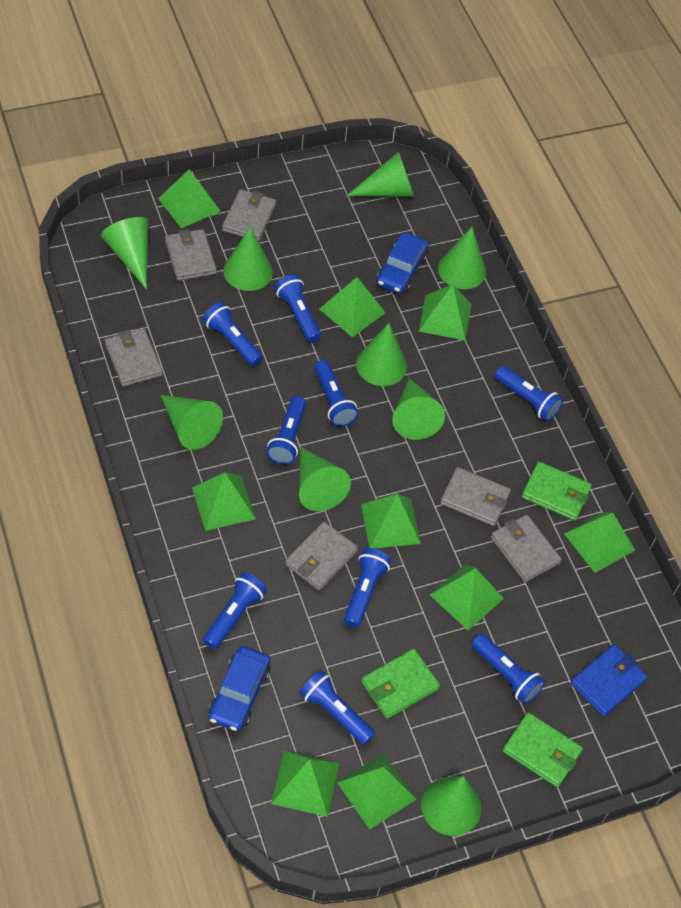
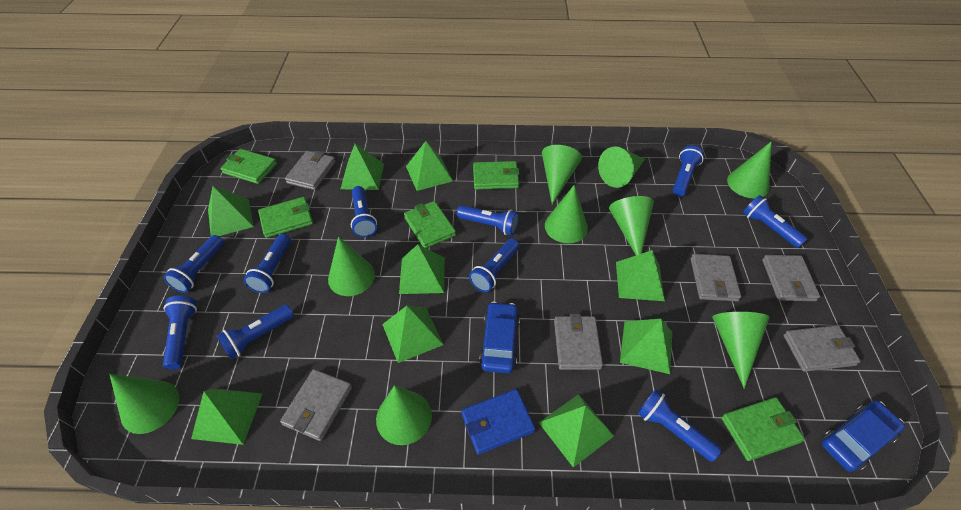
blue flashlight: 9 -> 10
green wallet: 3 -> 5

